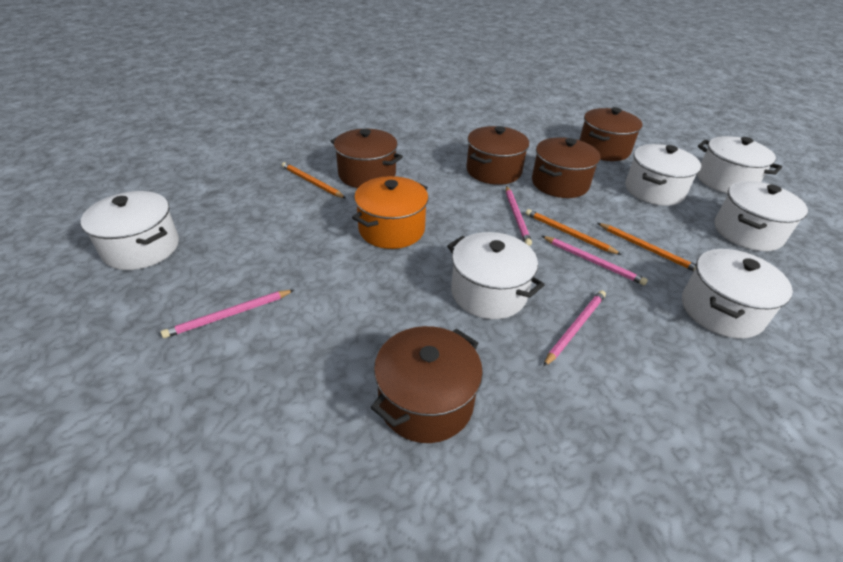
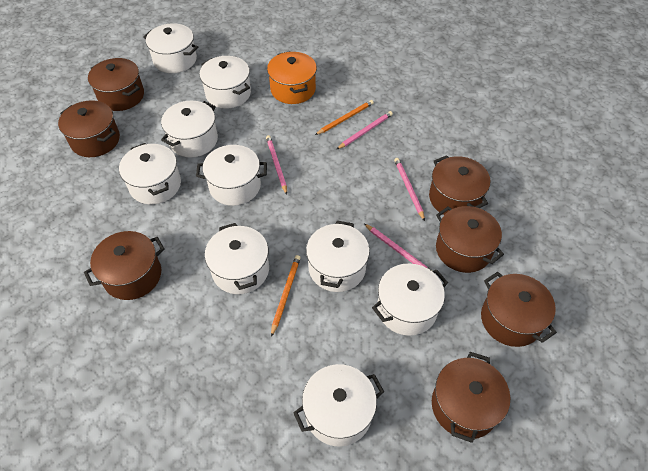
brown pot: 5 -> 7
orange pencil: 3 -> 2
white pot: 6 -> 9

